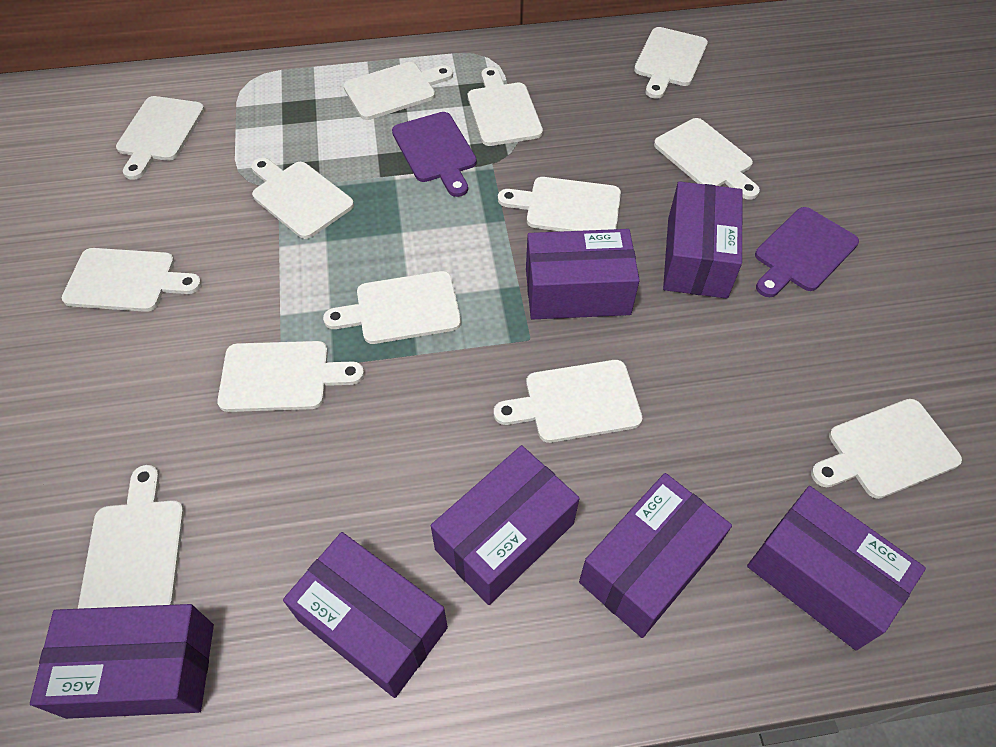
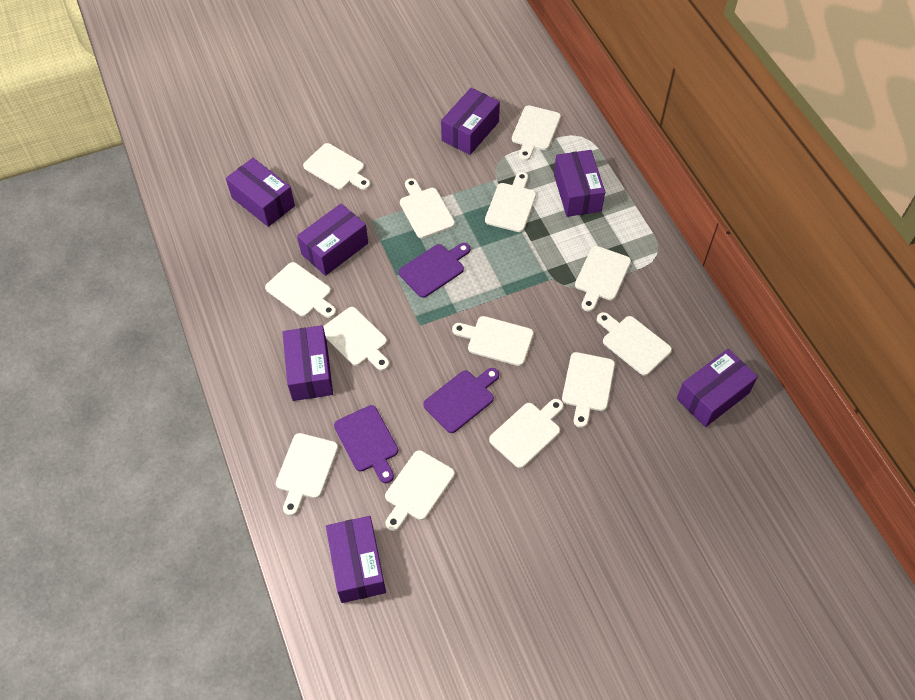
purple cutting board: 2 -> 3

